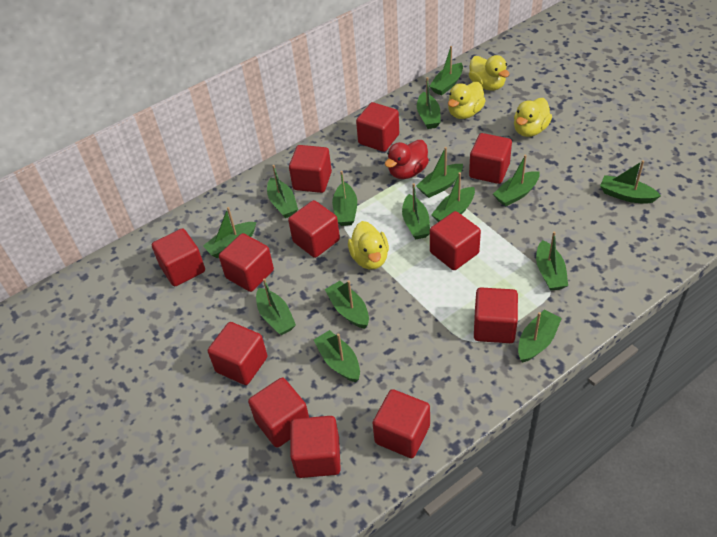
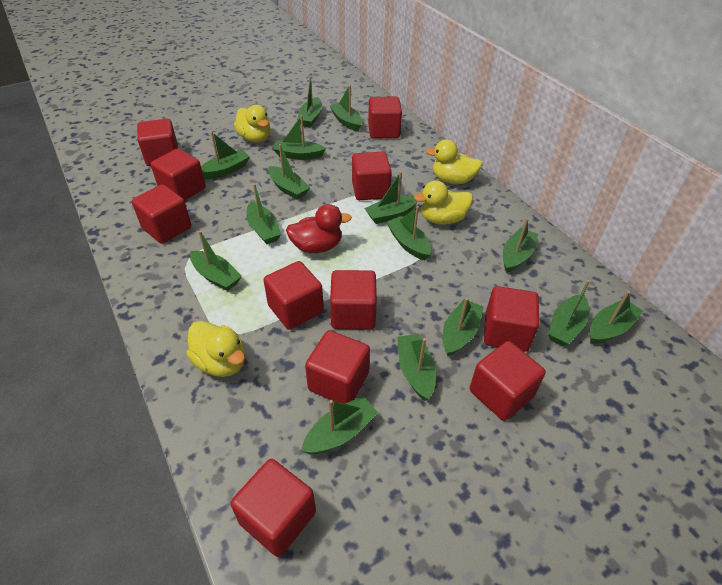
red cube: 12 -> 11

